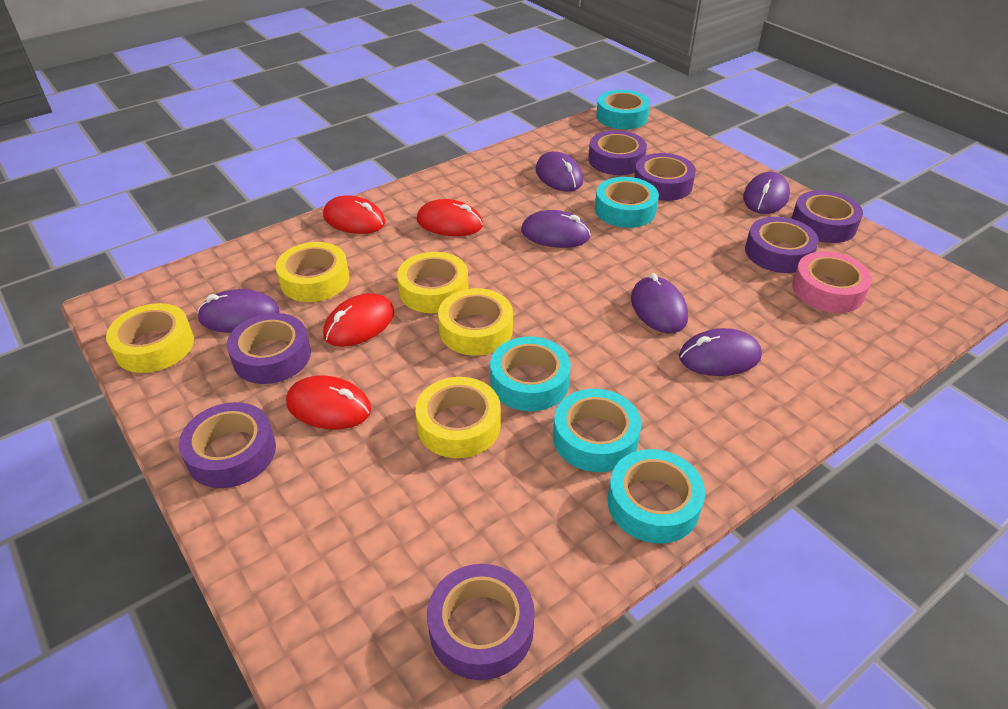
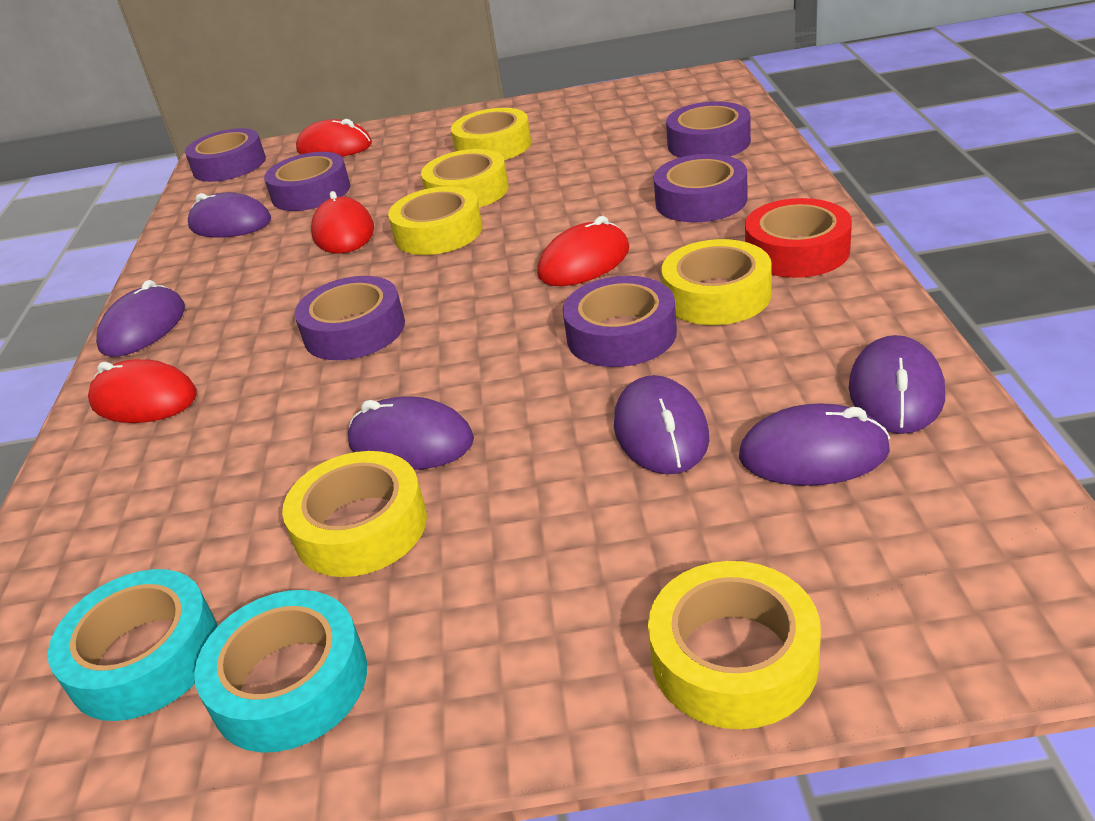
pink tape: 1 -> 0
purple tape: 7 -> 6
red tape: 0 -> 1
turquoise tape: 5 -> 2
yellow tape: 5 -> 6

